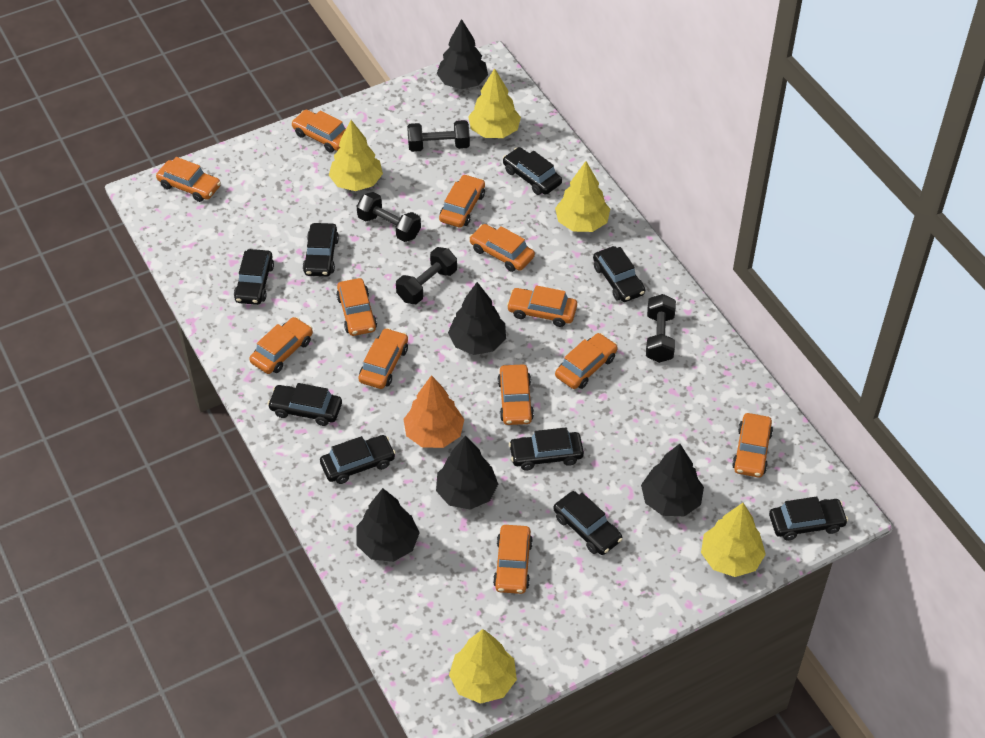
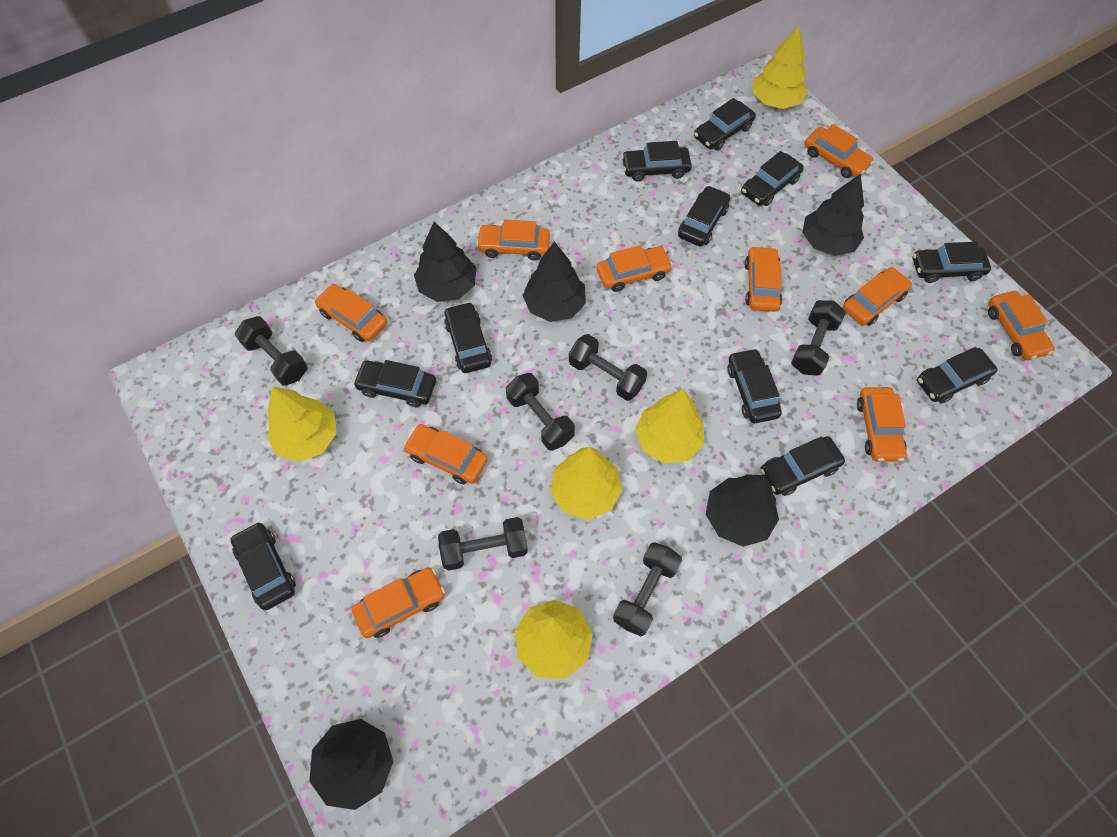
black car: 9 -> 11
black dumbbell: 4 -> 6
orange car: 12 -> 10
orange tree: 1 -> 0

